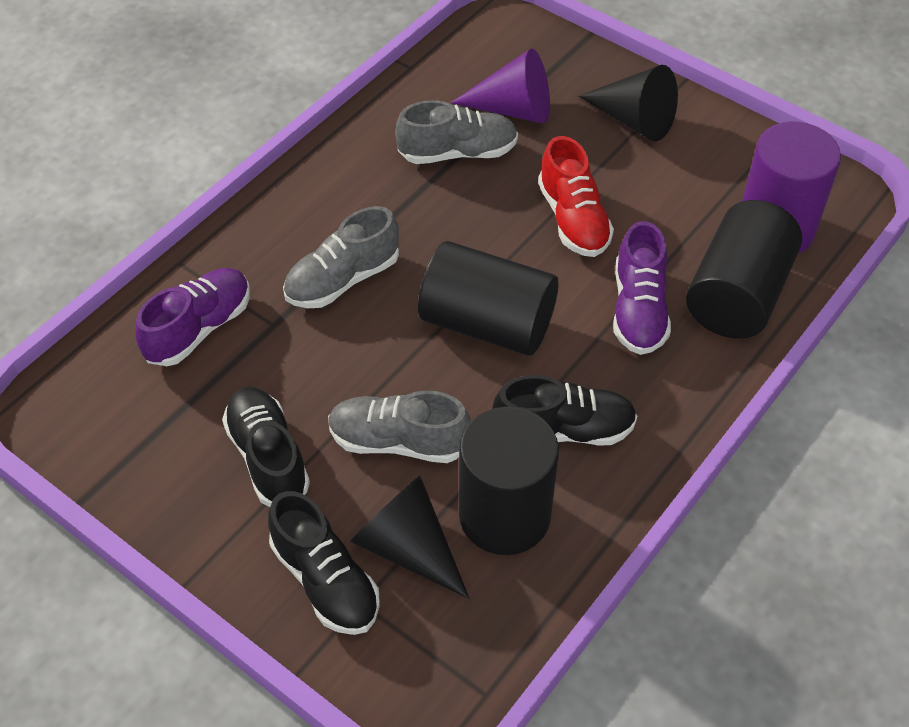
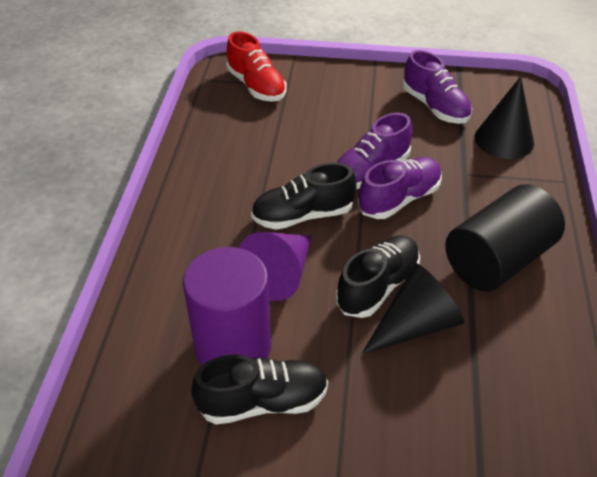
black cylinder: 3 -> 1
grey shoe: 3 -> 0
purple shoe: 2 -> 3

